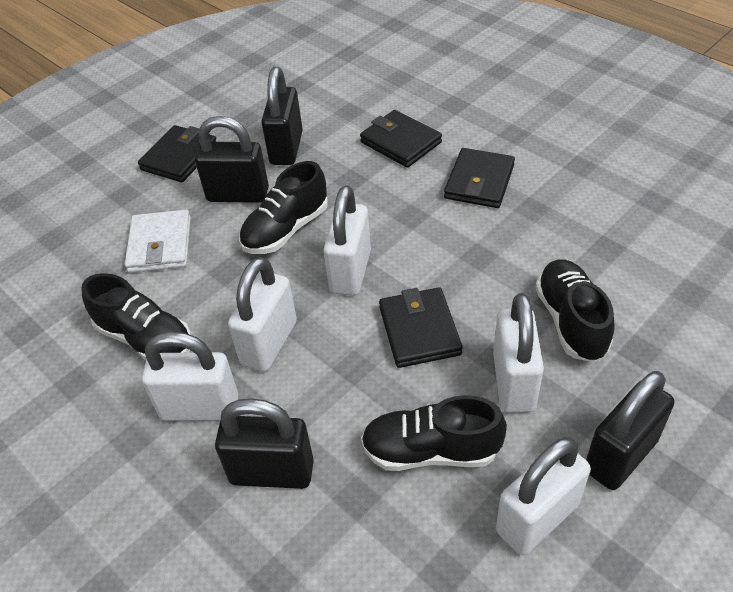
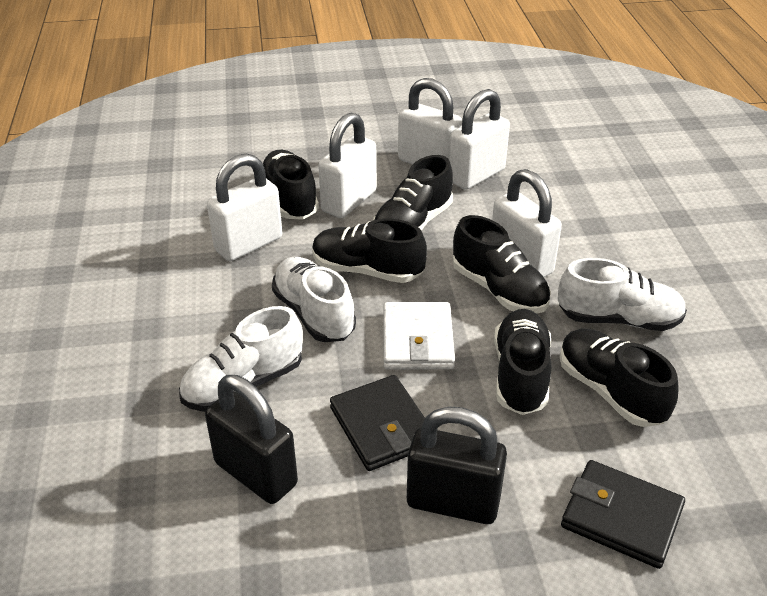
black padlock: 4 -> 2
black shoe: 4 -> 6
black wallet: 4 -> 2
white shoe: 0 -> 3

